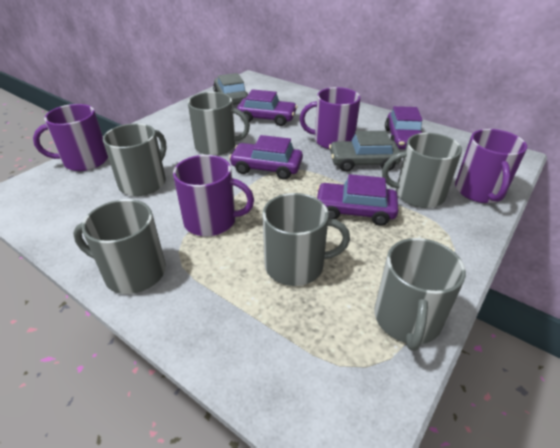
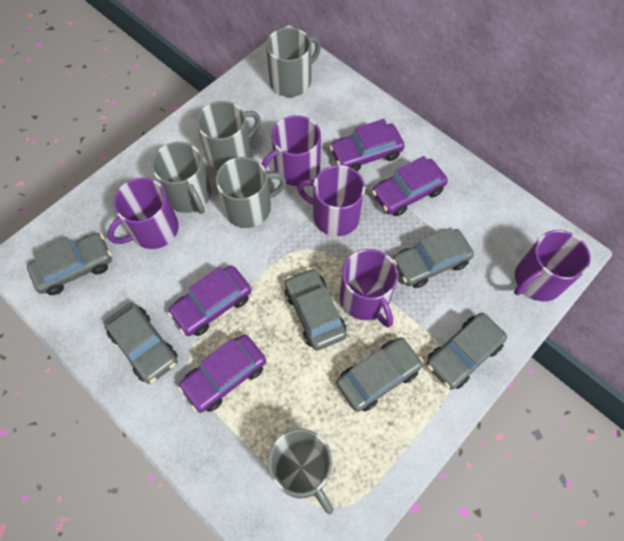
grey car: 2 -> 6
grey mug: 6 -> 5
purple mug: 4 -> 5

